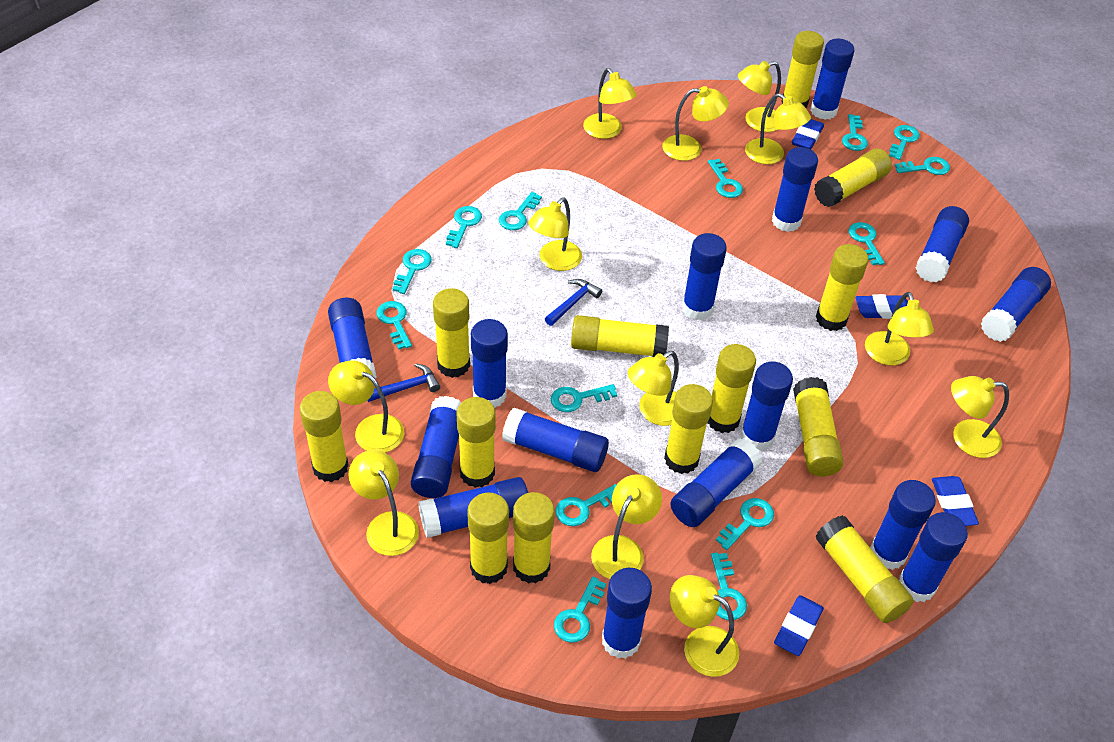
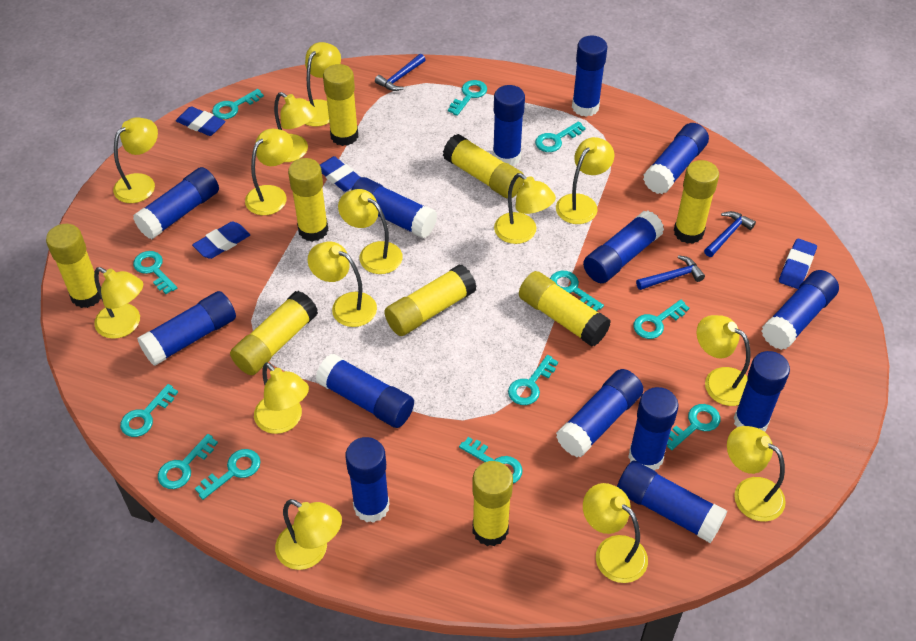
blue glue stick: 15 -> 14
blue hammer: 2 -> 3
turquoise key: 14 -> 12
yellow glue stick: 13 -> 9
yellow lamp: 12 -> 14

